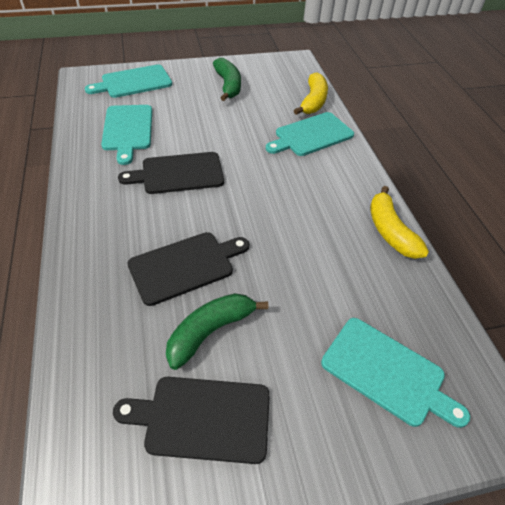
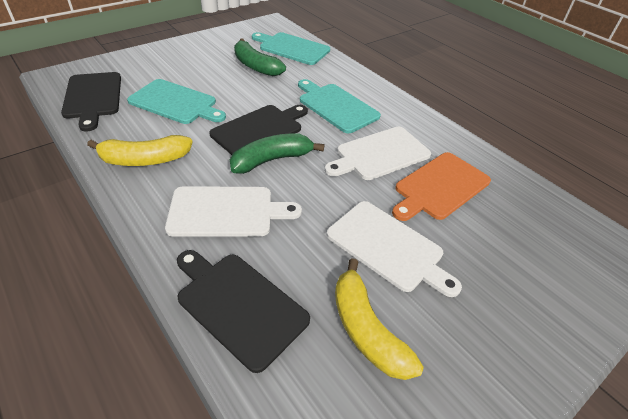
orange cutting board: 0 -> 1
turquoise cutting board: 4 -> 3
white cutting board: 0 -> 3

